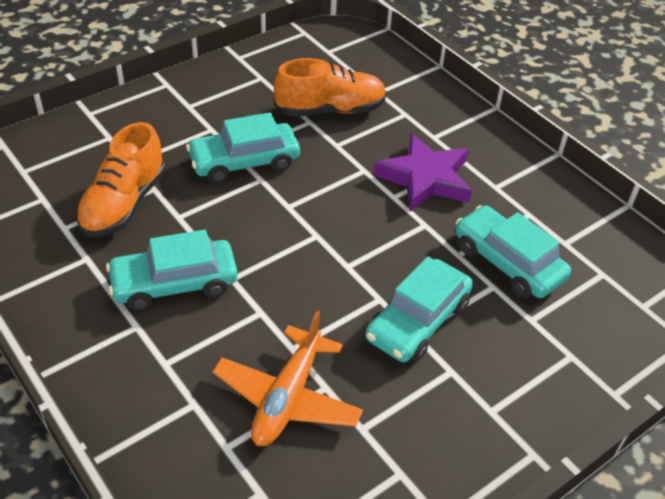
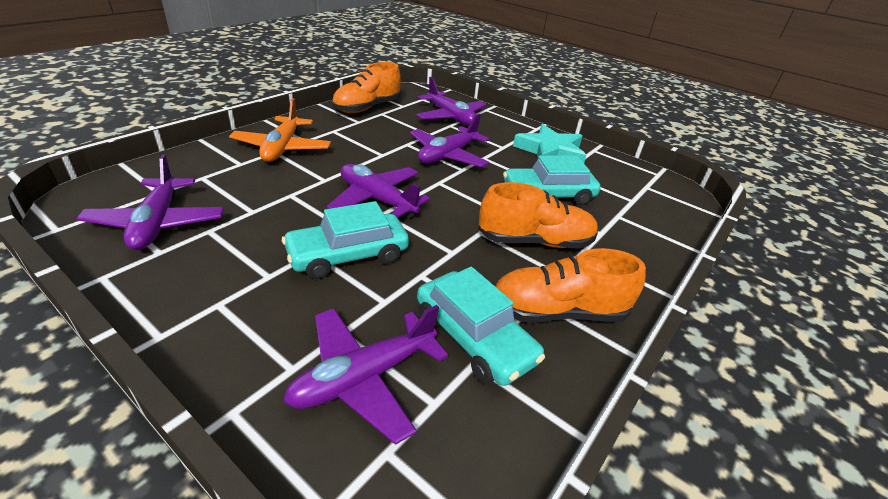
orange shoe: 2 -> 3
purple plane: 0 -> 5
purple star: 1 -> 0
turquoise car: 4 -> 3
turquoise star: 0 -> 1

